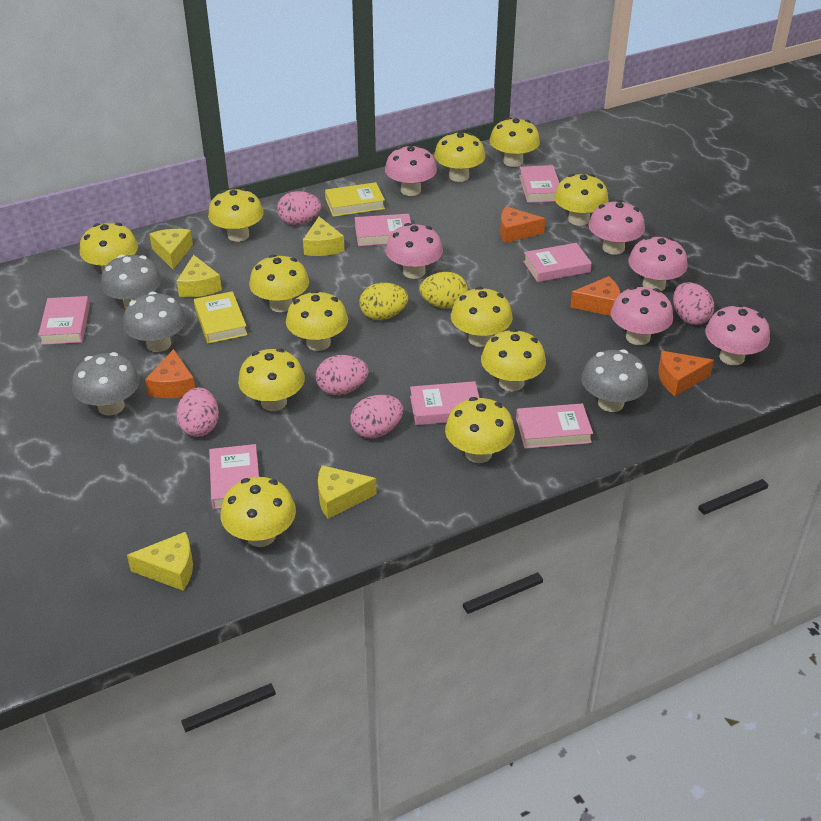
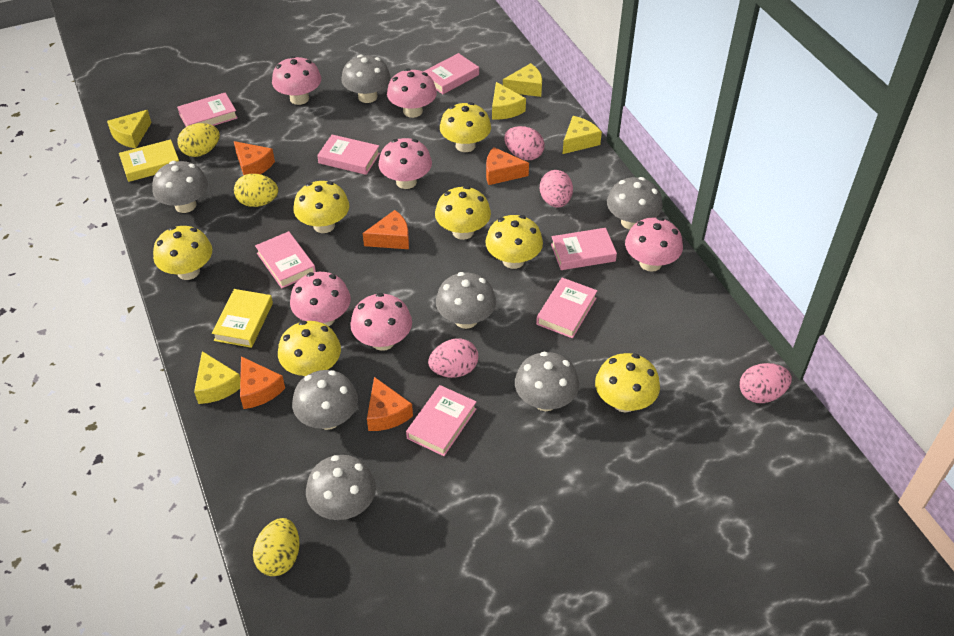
grey mushroom: 4 -> 7
orange cheese: 4 -> 5
pink egg: 5 -> 4
yellow egg: 2 -> 3
yellow mushroom: 12 -> 7

